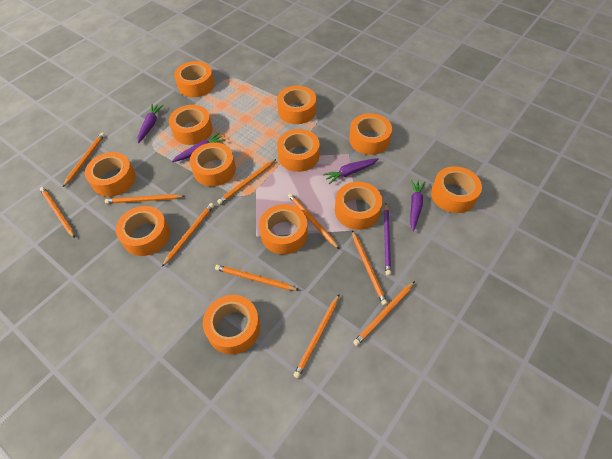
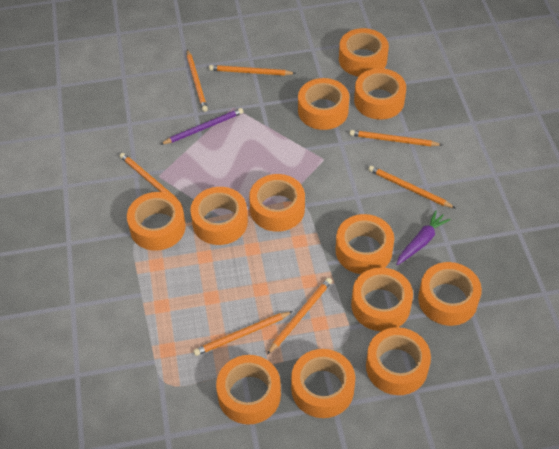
orange pencil: 10 -> 7
purple carrot: 4 -> 1

